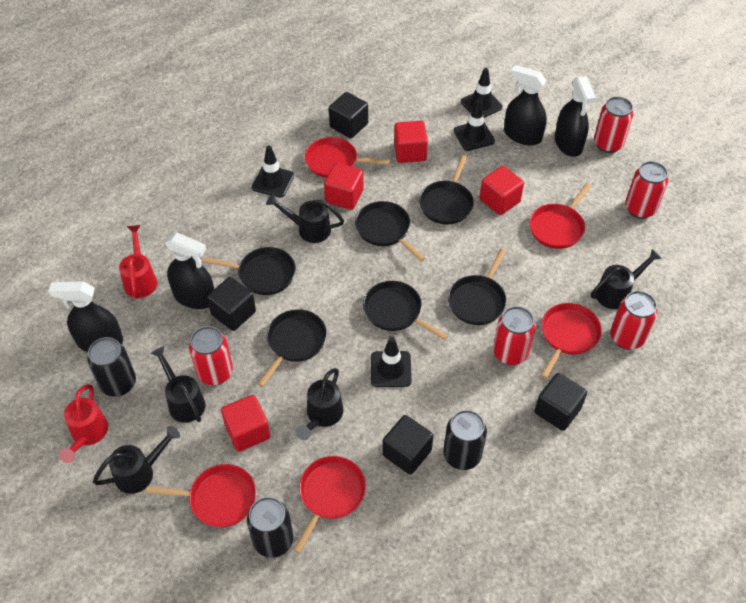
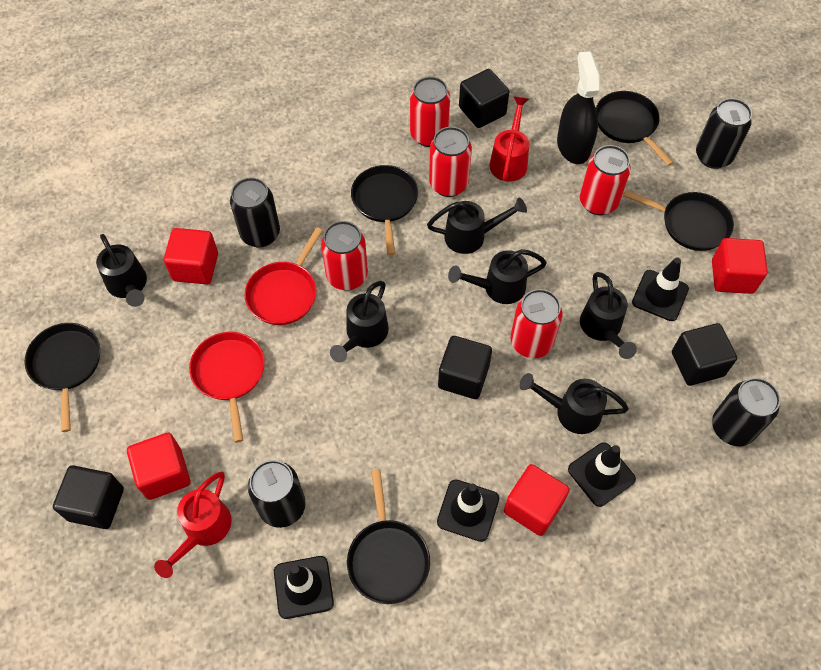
black can: 3 -> 4
black pan: 6 -> 5
black spray bottle: 4 -> 1
black watering can: 5 -> 6
red pan: 5 -> 2

